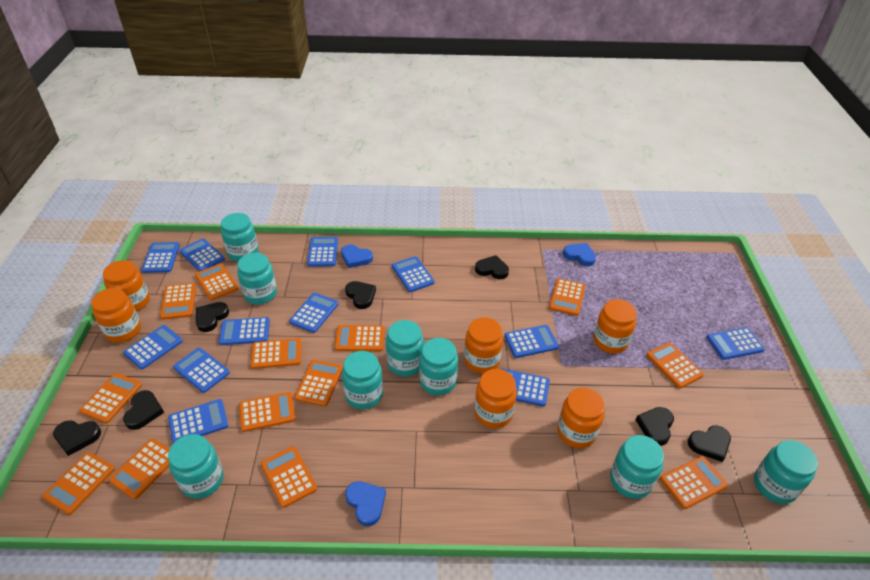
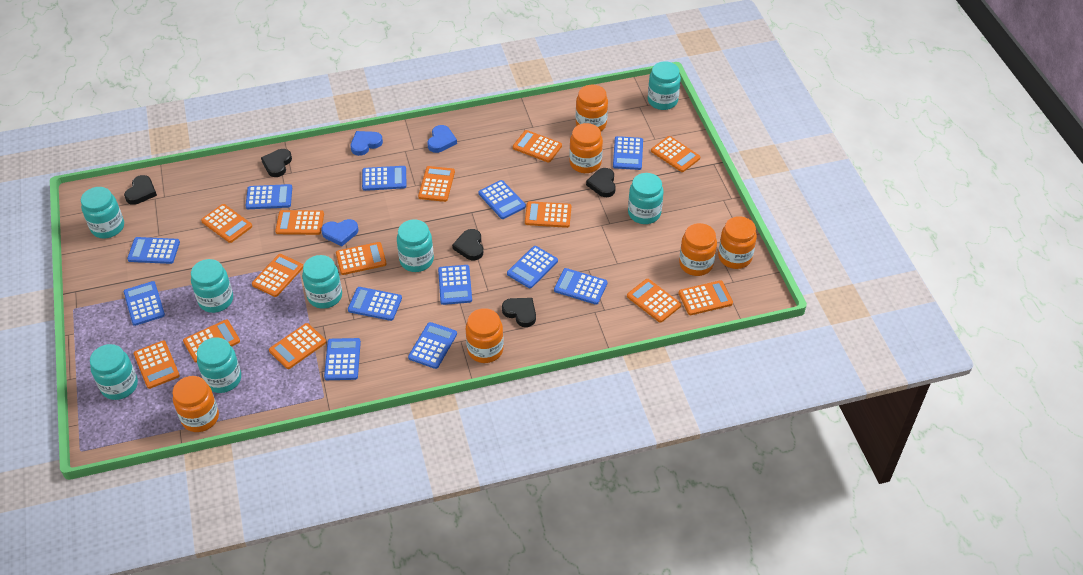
black heart: 7 -> 5

